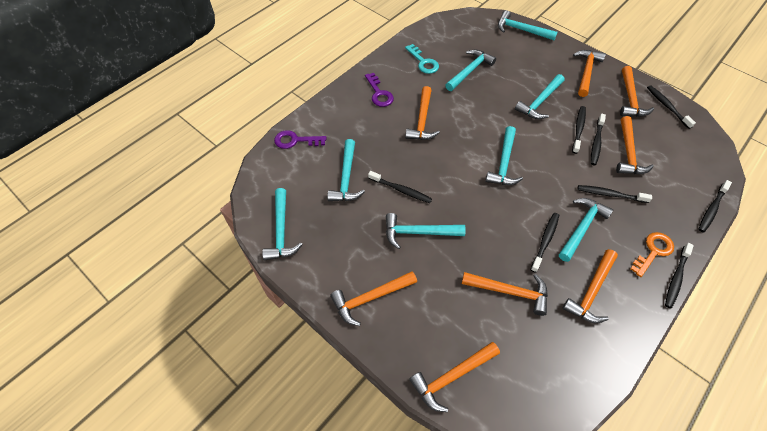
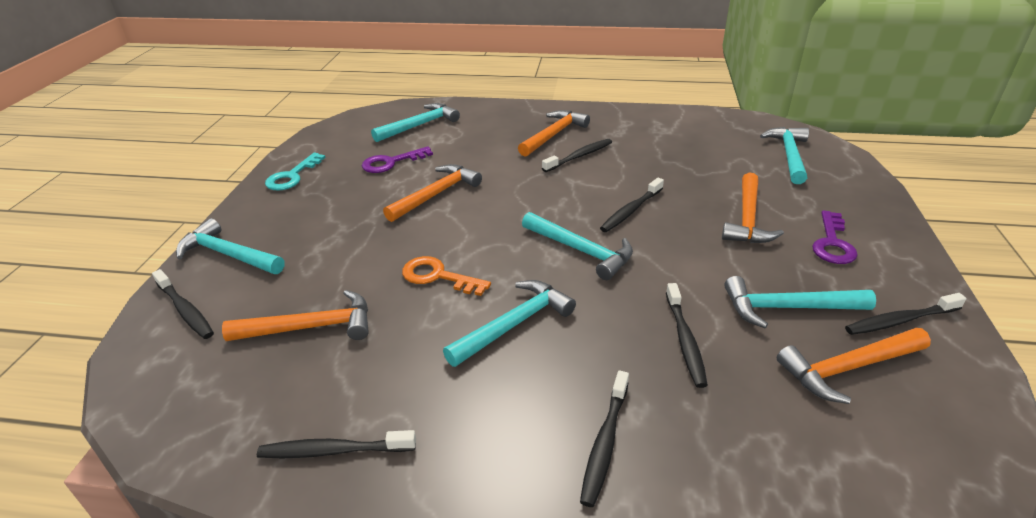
black toothbrush: 8 -> 7
orange hammer: 8 -> 5
turquoise hammer: 8 -> 6

